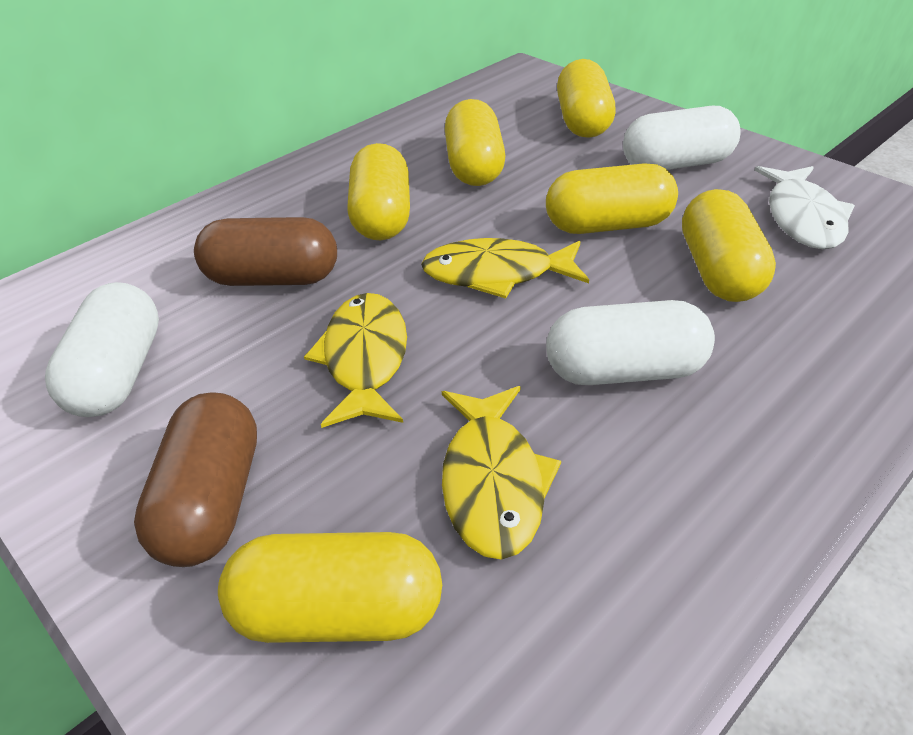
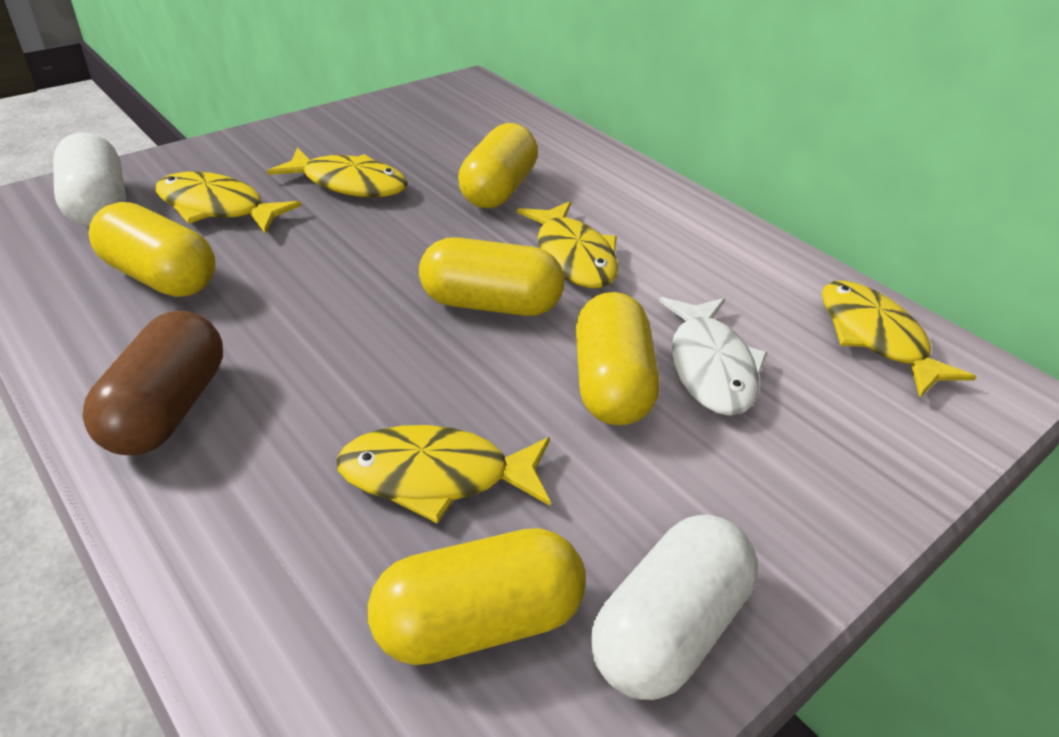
brown capsule: 2 -> 1
white capsule: 3 -> 2
yellow capsule: 6 -> 5
yellow fish: 3 -> 5

